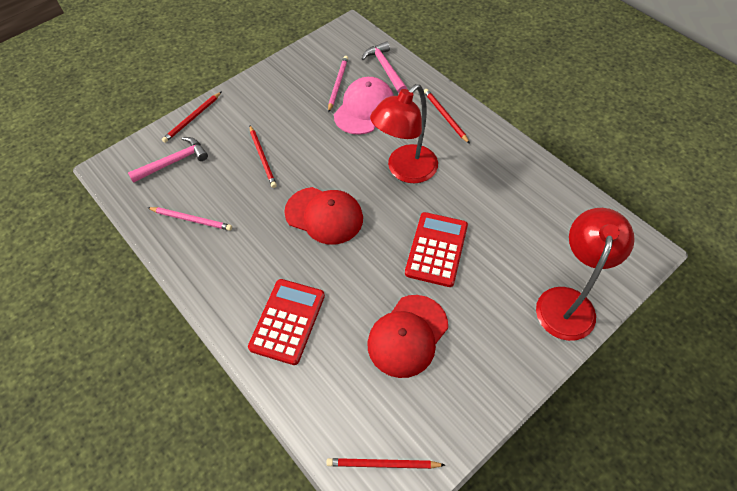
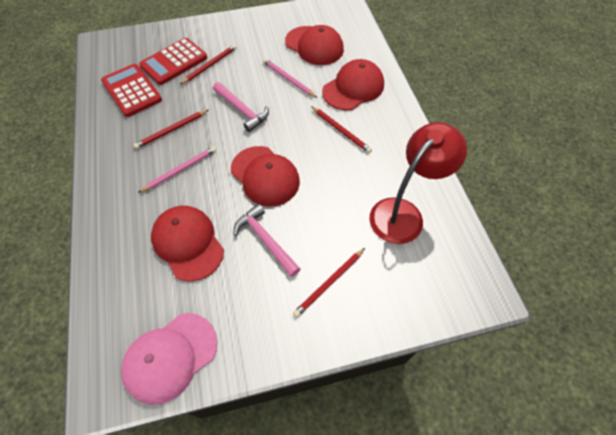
red cap: 2 -> 4
red lamp: 2 -> 1

